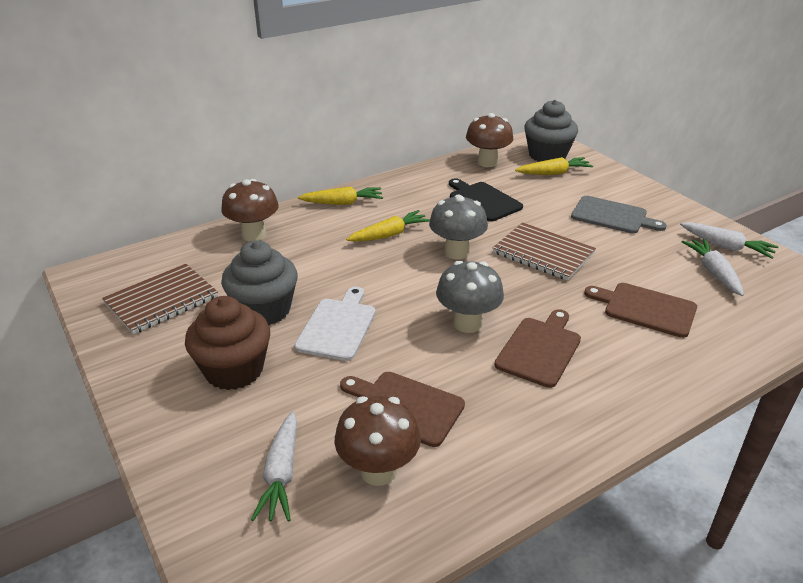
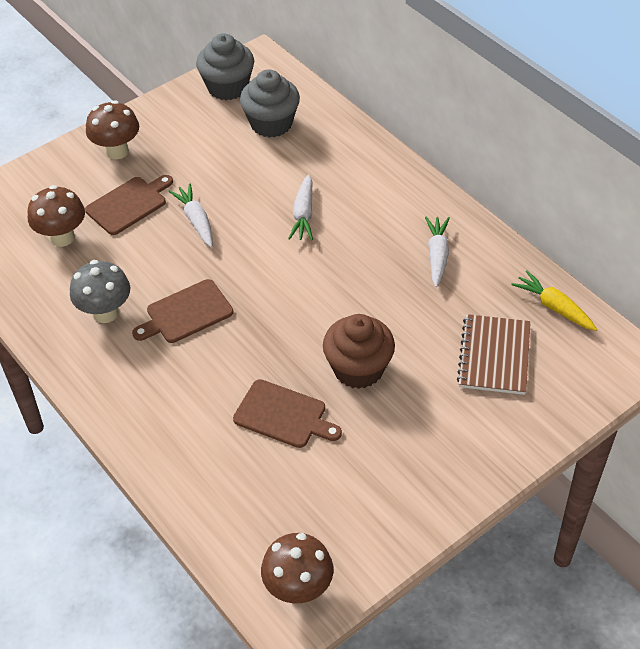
black cutting board: 1 -> 0
brown notebook: 2 -> 1
grey cutting board: 1 -> 0
grey mushroom: 2 -> 1
white cutting board: 1 -> 0
yellow carrot: 3 -> 1

